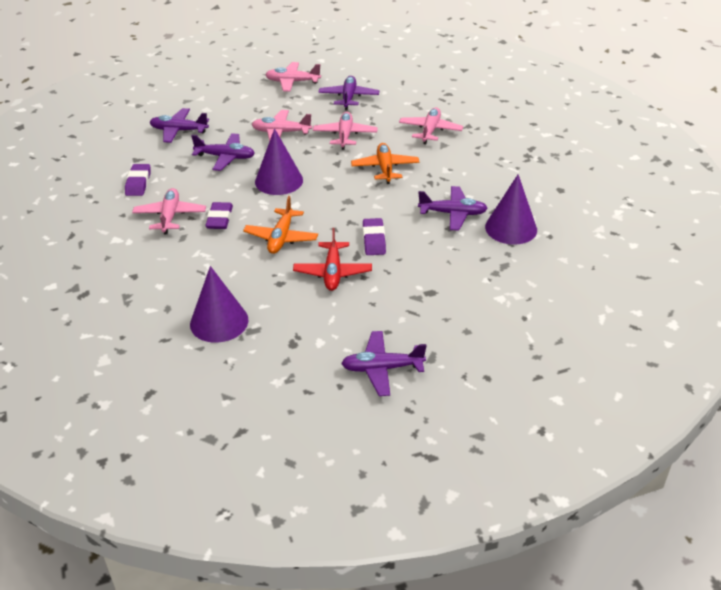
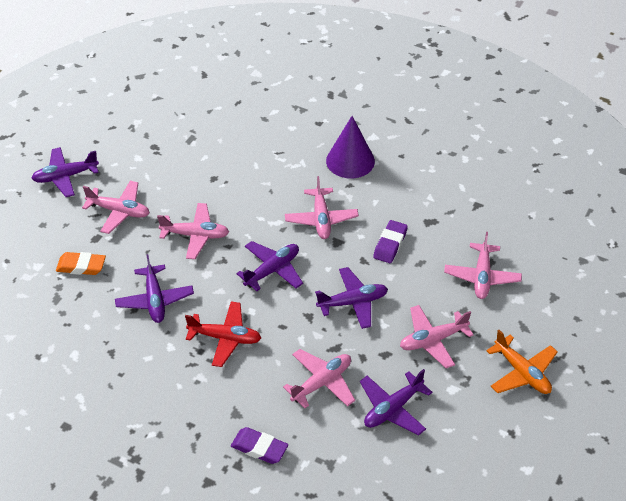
orange eraser: 0 -> 1
orange plane: 2 -> 1
pink plane: 5 -> 6
purple cone: 3 -> 1
purple eraser: 3 -> 2

